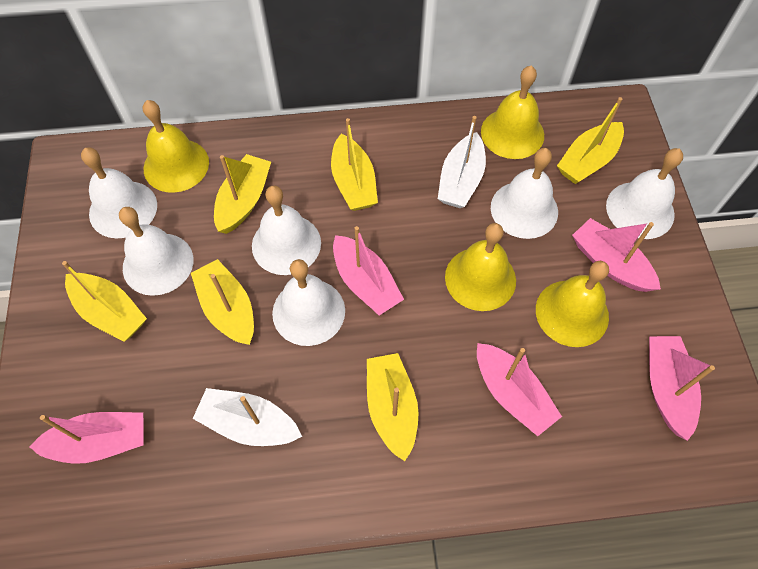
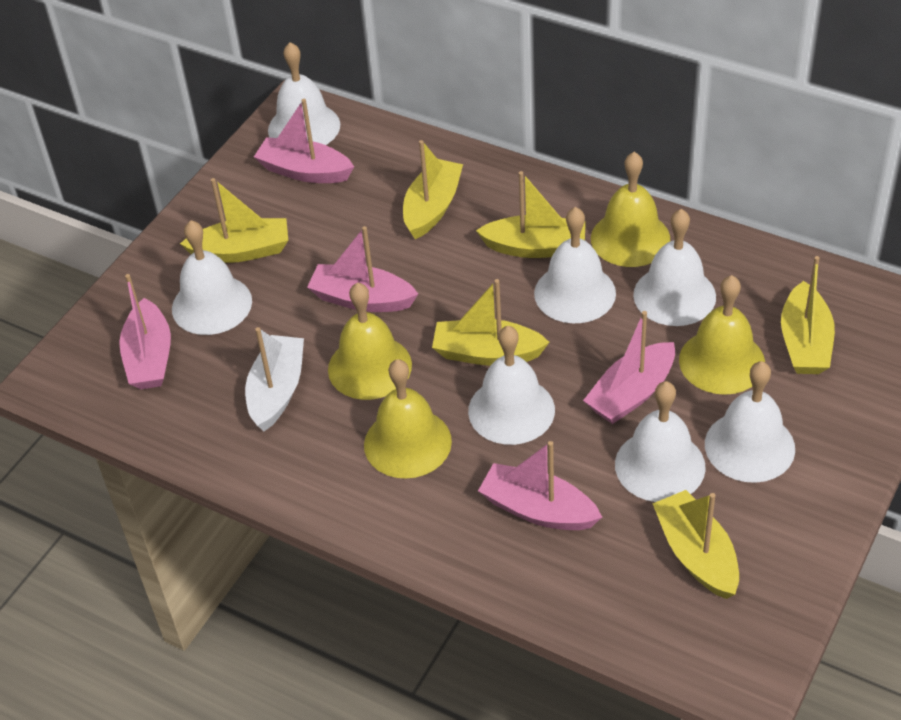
white bell: 6 -> 7
white boat: 2 -> 1

